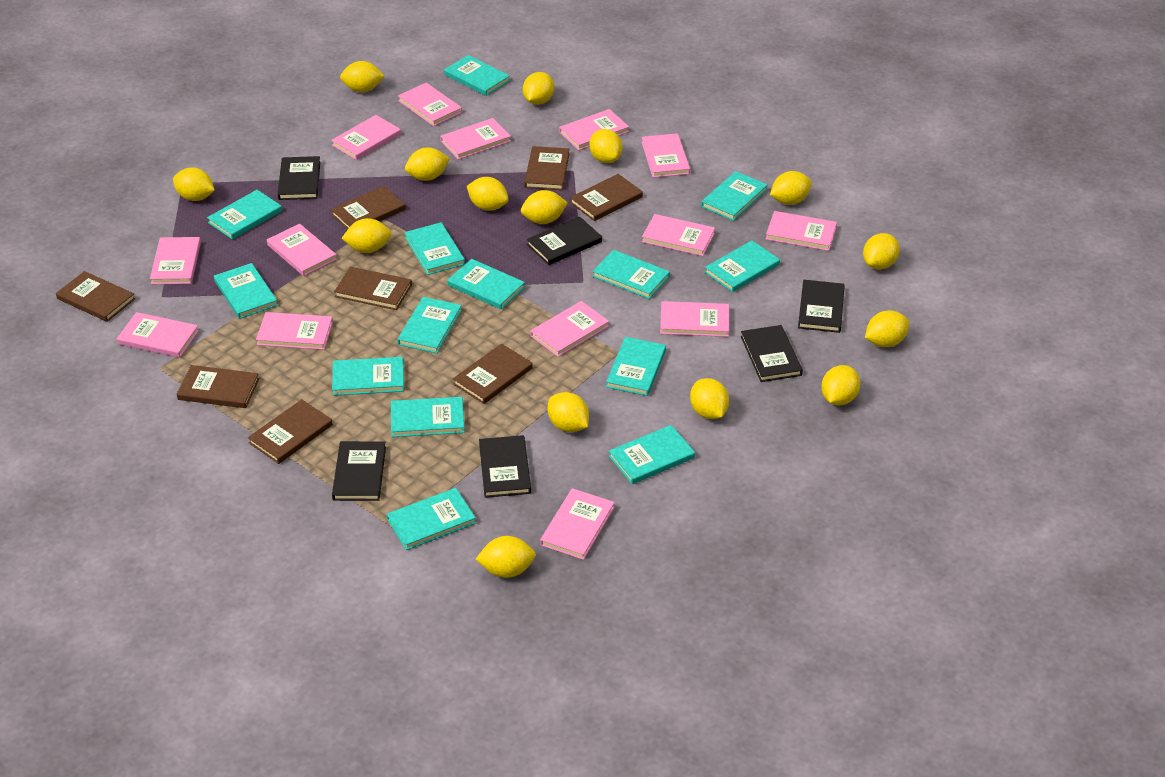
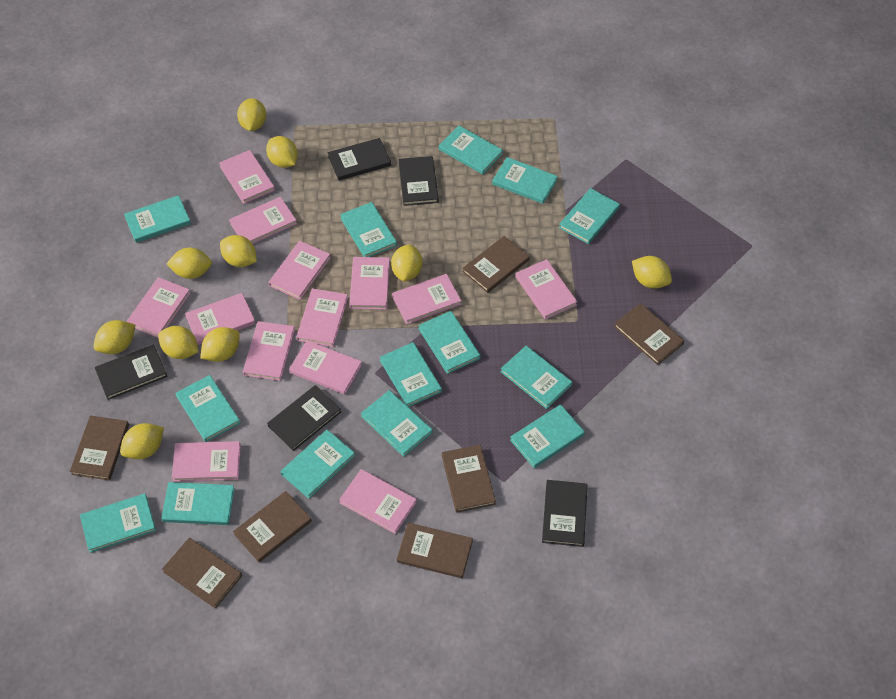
black book: 6 -> 5
brown book: 8 -> 7
pink book: 14 -> 13
yellow lemon: 15 -> 10

